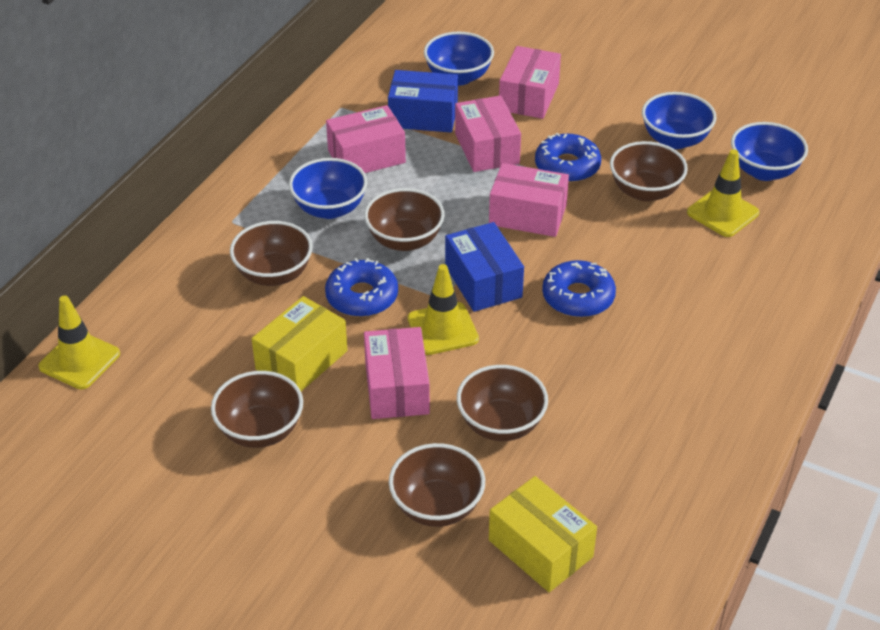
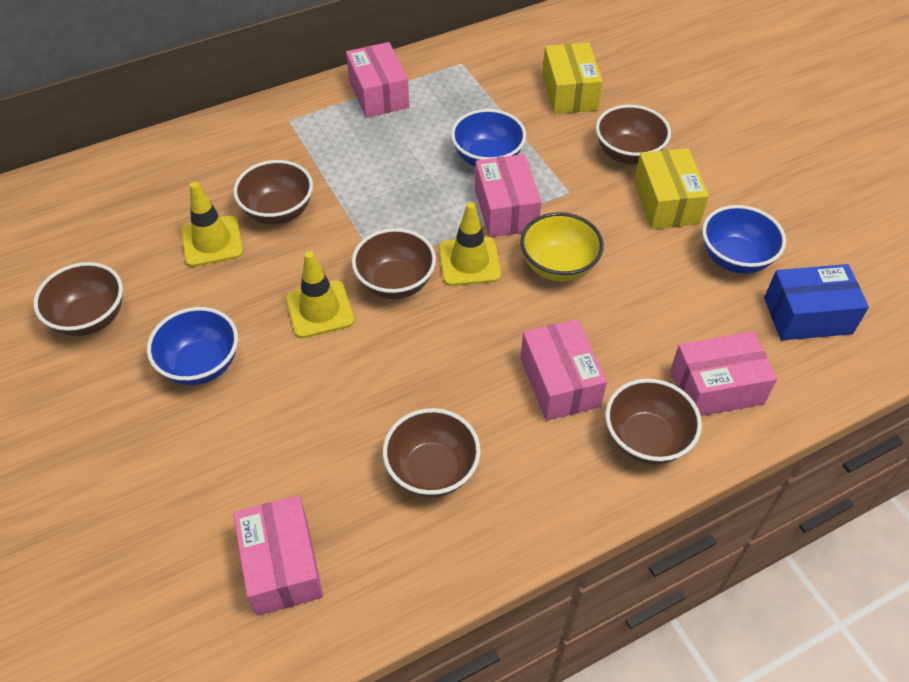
blue bowl: 4 -> 3
blue box: 2 -> 1
blue donut: 3 -> 0
yellow bowl: 0 -> 1

